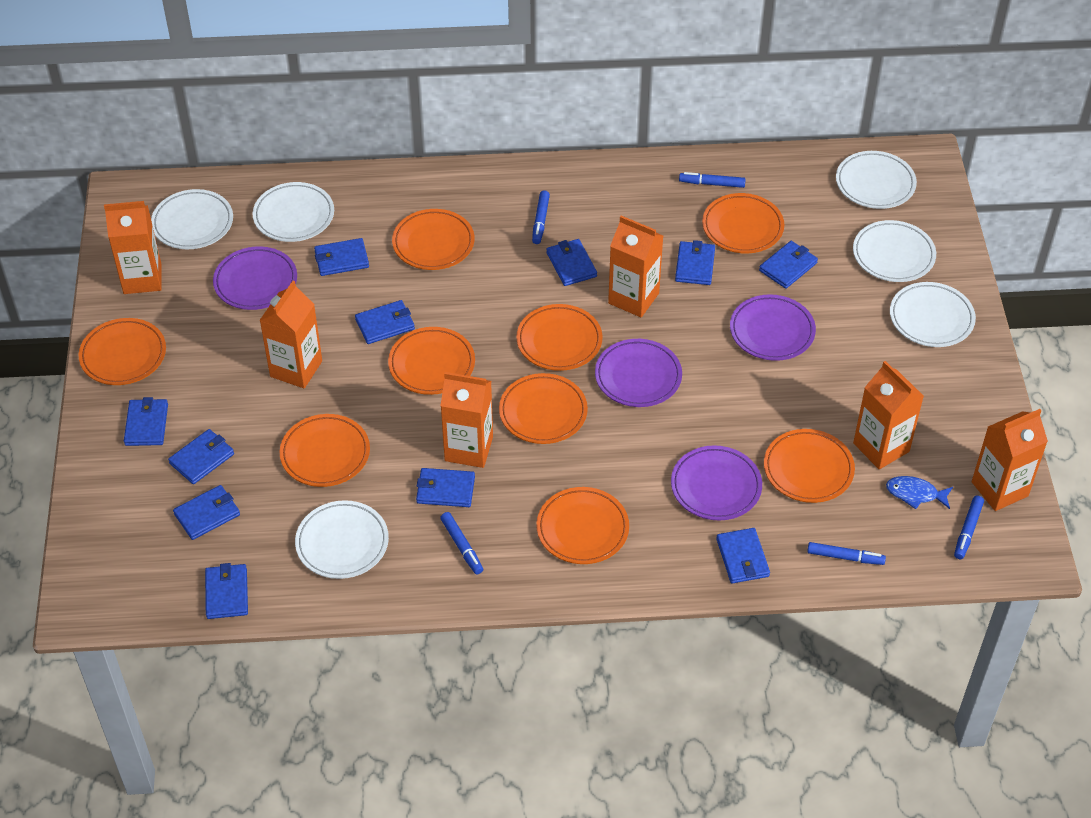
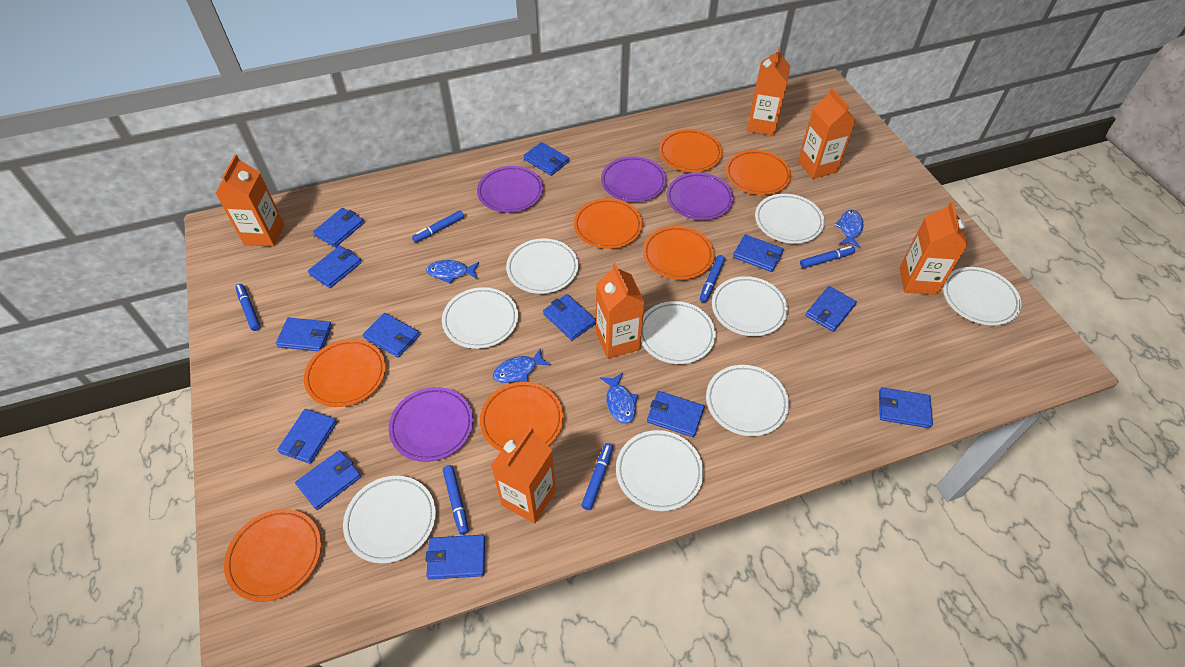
blue fish: 1 -> 4
blue marker: 5 -> 6
blue wallet: 11 -> 13
orange plate: 9 -> 7
white plate: 6 -> 9

